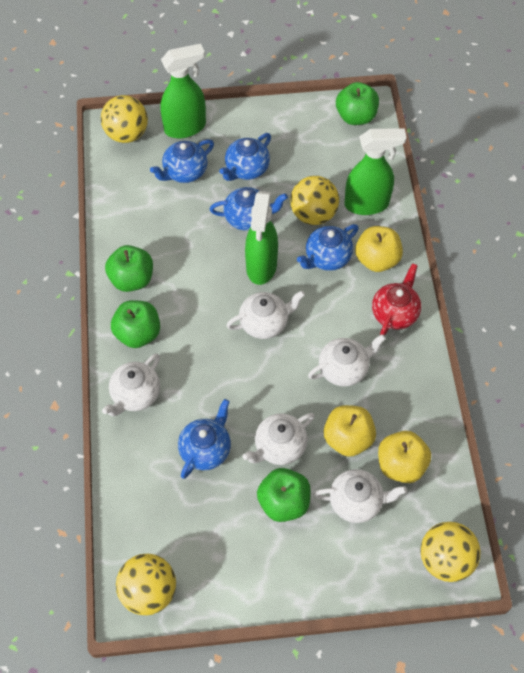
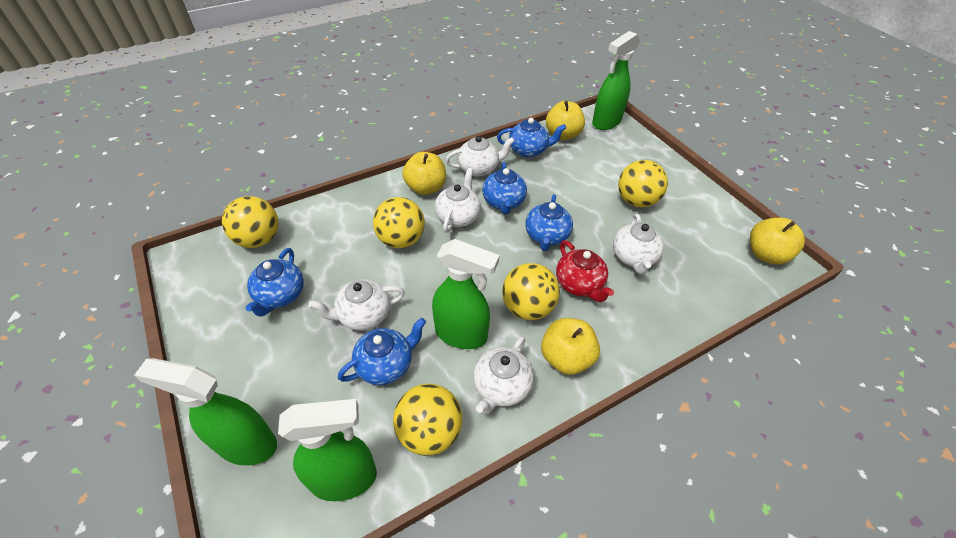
green apple: 4 -> 0
green spray bottle: 3 -> 4
yellow apple: 3 -> 4
yellow ball: 4 -> 5

